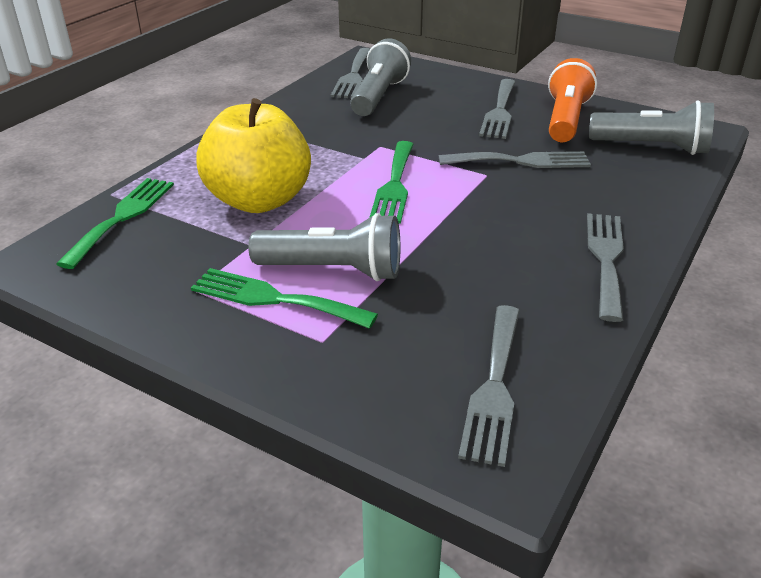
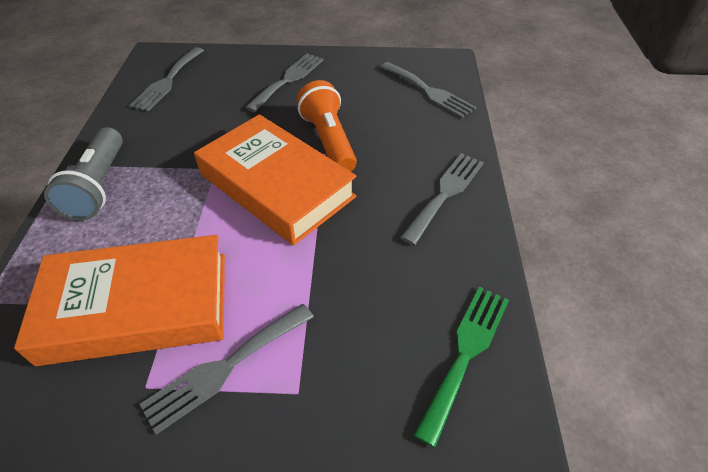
green fork: 3 -> 1
grey flashlight: 3 -> 1
orange book: 0 -> 2
yellow apple: 1 -> 0

